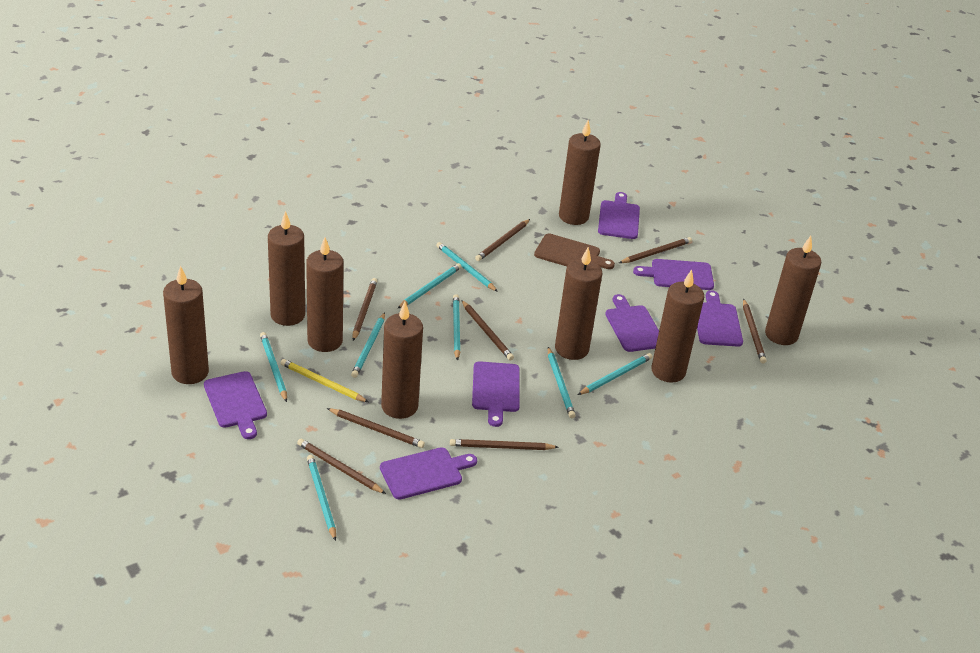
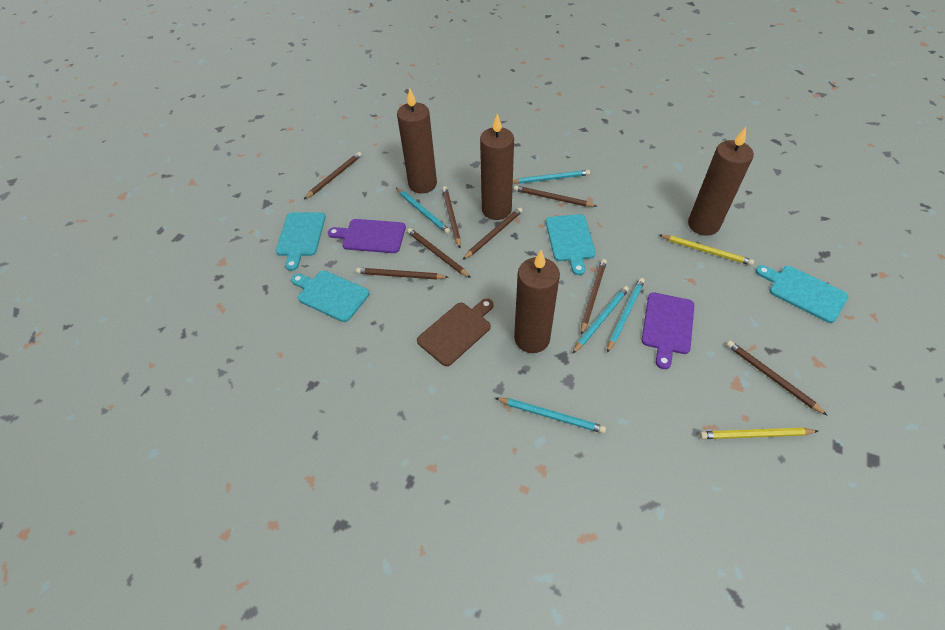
brown candle: 8 -> 4
purple cutting board: 7 -> 2
turquoise cutting board: 0 -> 4
turquoise pencil: 8 -> 5
yellow pencil: 1 -> 2

